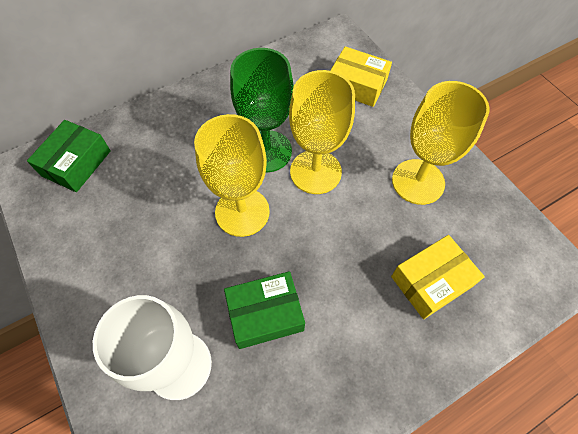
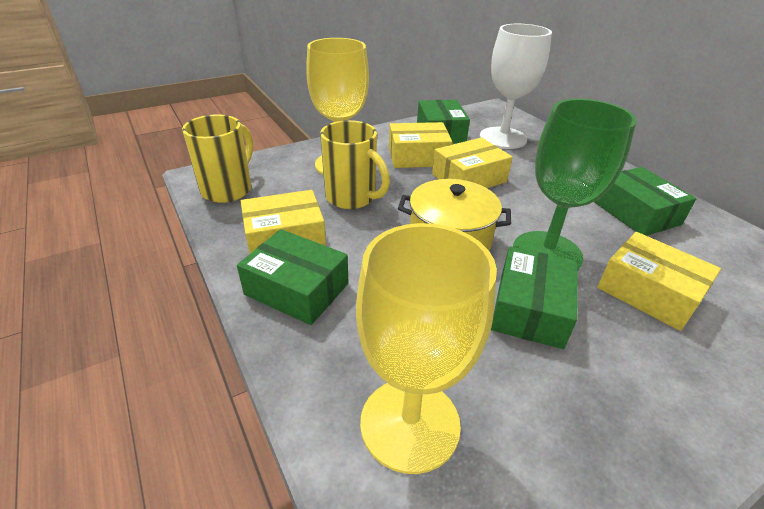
green box: 2 -> 4
yellow box: 2 -> 4
yellow goblet: 3 -> 2
yellow mug: 0 -> 2
yellow pot: 0 -> 1

